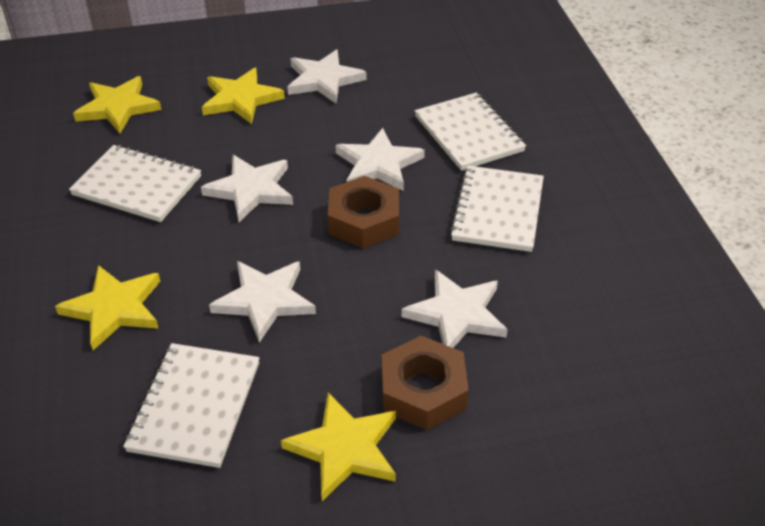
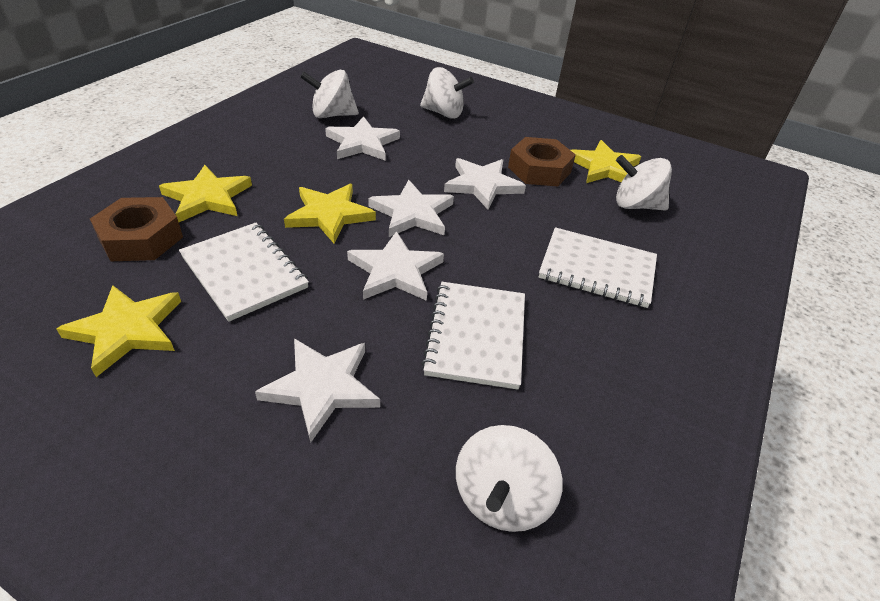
white notebook: 4 -> 3
white spinning top: 0 -> 4

